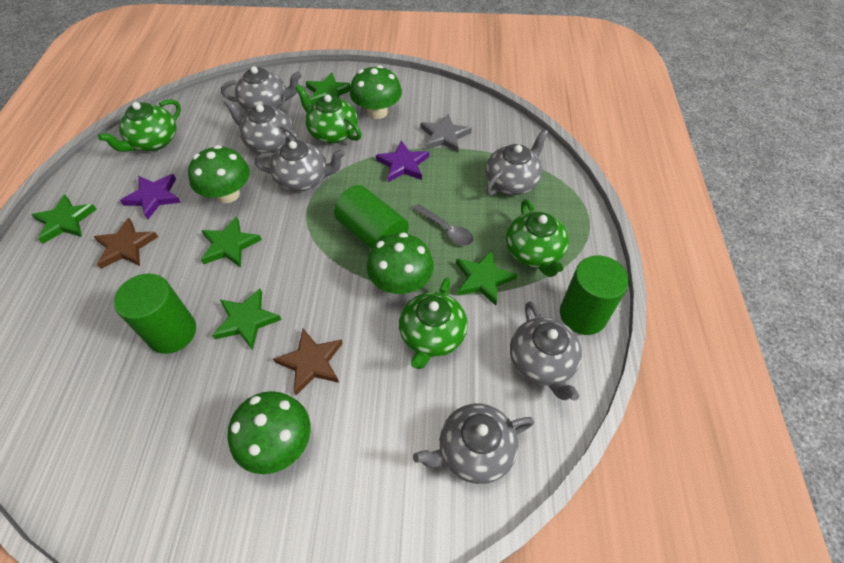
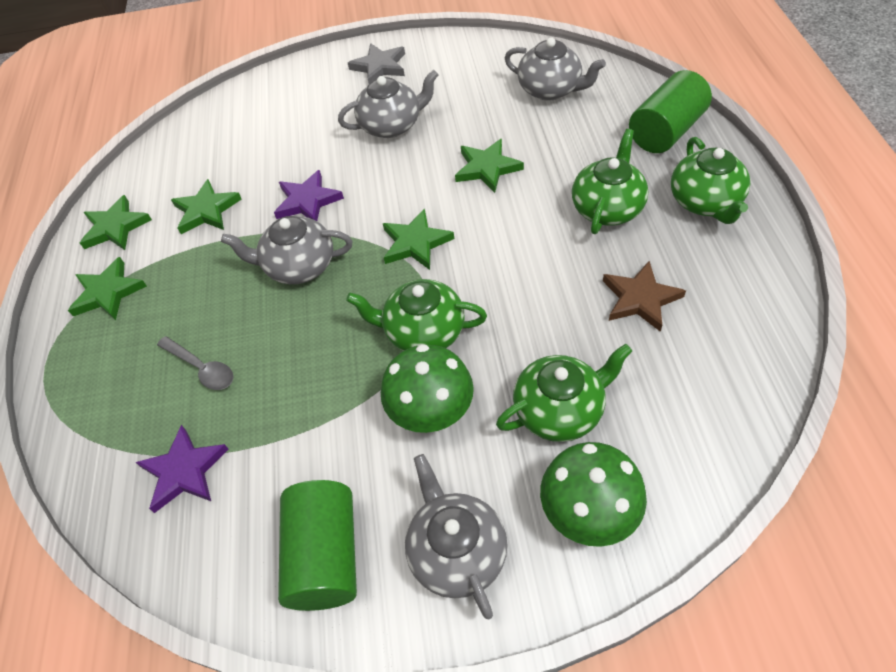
brown star: 2 -> 1
green cylinder: 3 -> 2
green mushroom: 4 -> 2
grey teapot: 6 -> 4

